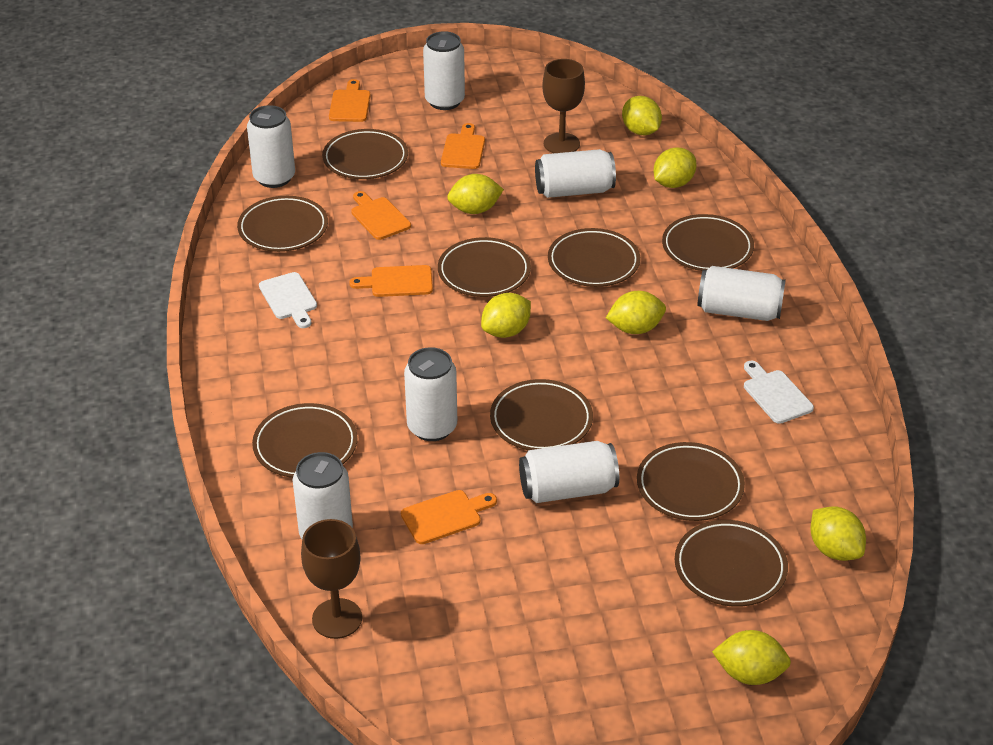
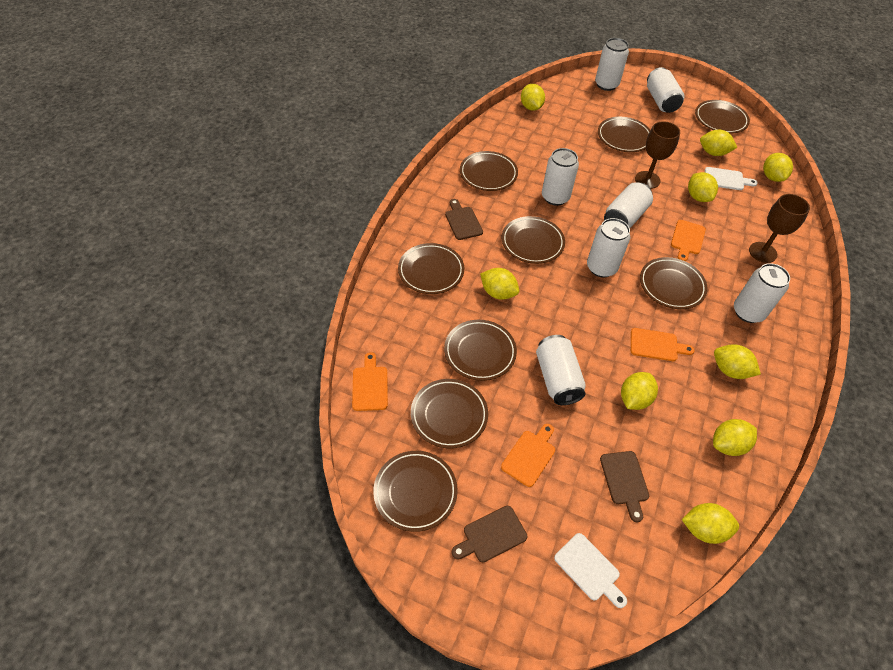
brown cutting board: 0 -> 3
orange cutting board: 5 -> 4
yellow lemon: 7 -> 9

